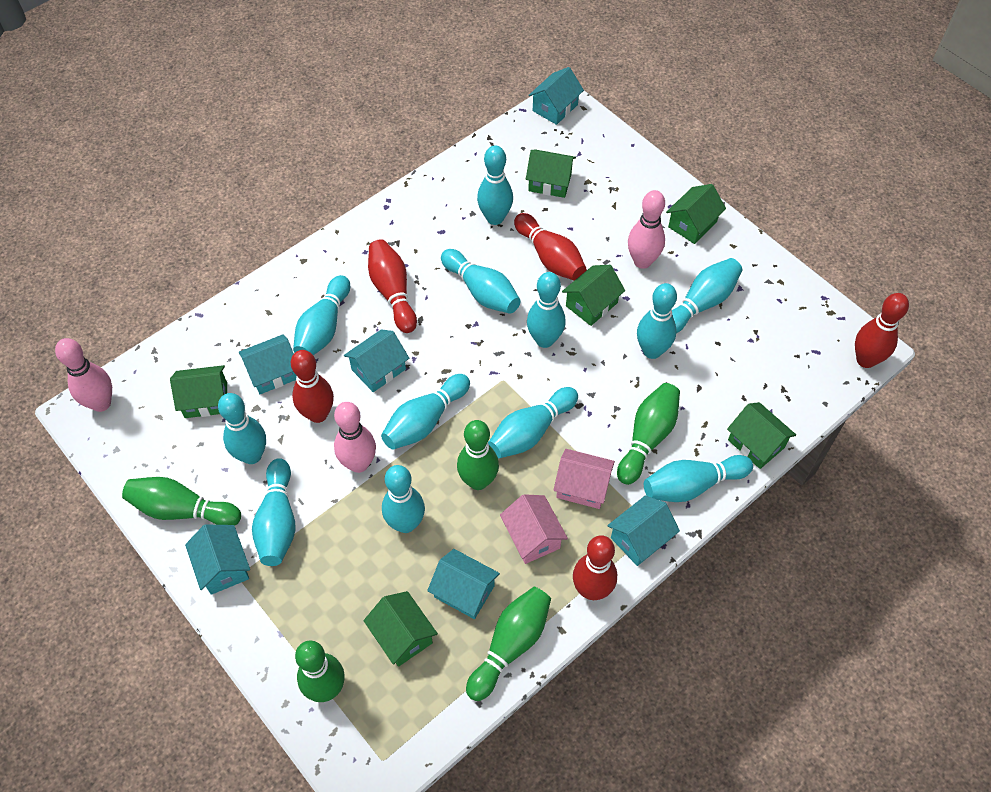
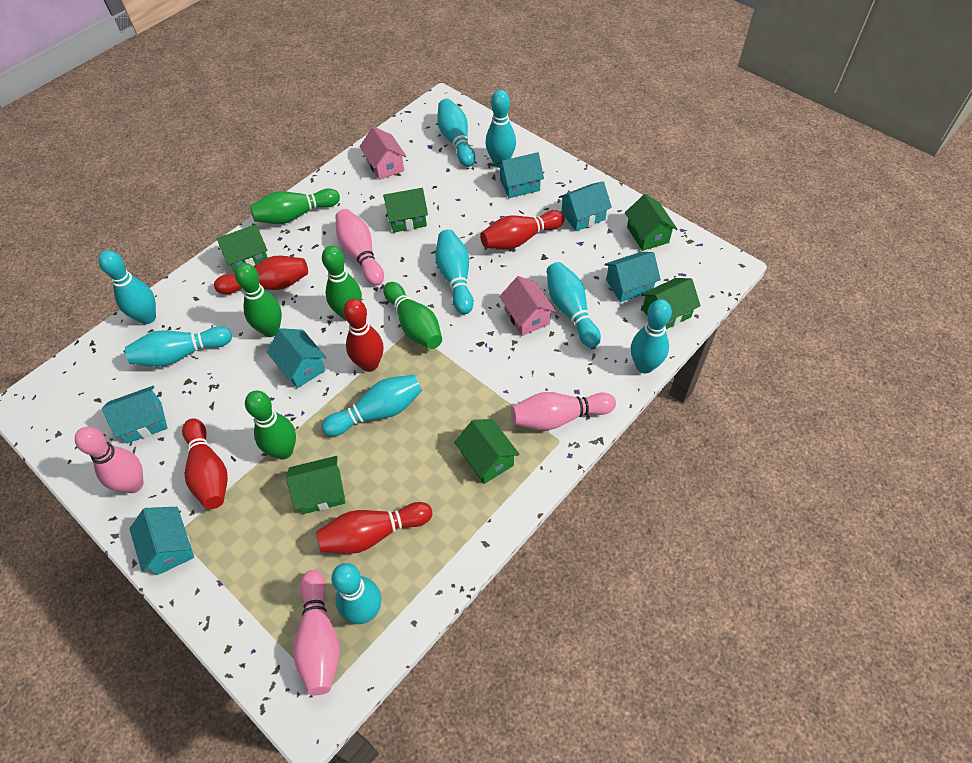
pink bowling pin: 3 -> 4
turquoise bowling pin: 12 -> 9

